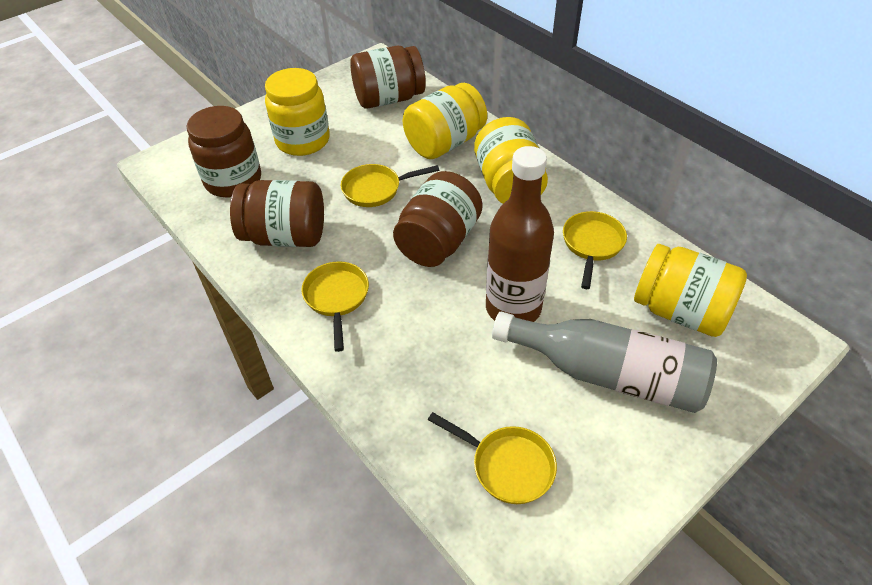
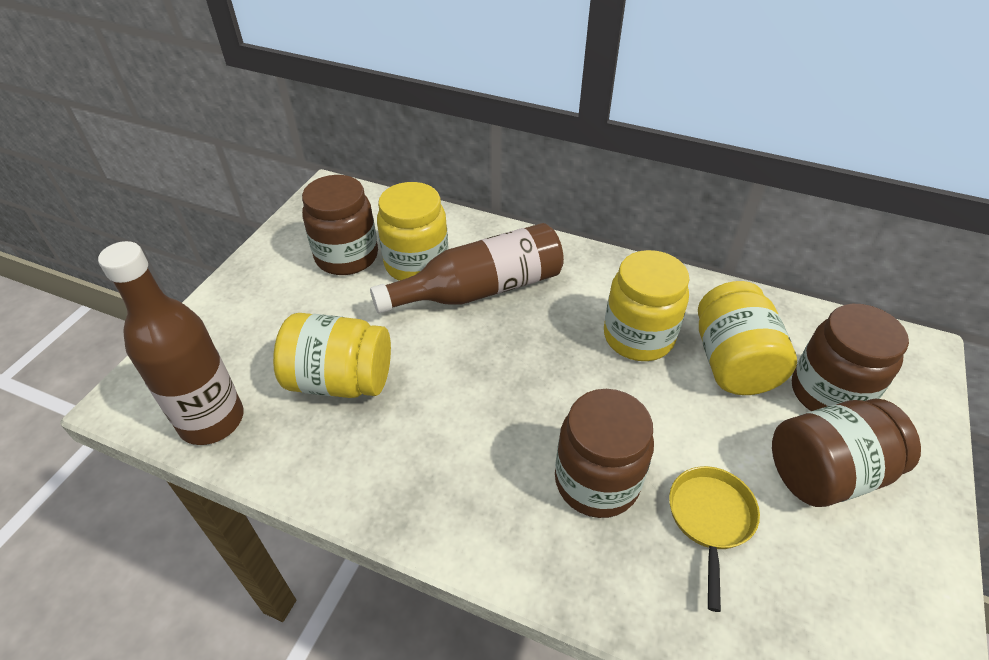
brown bottle: 1 -> 2
grey bottle: 1 -> 0
yellow pan: 4 -> 1

